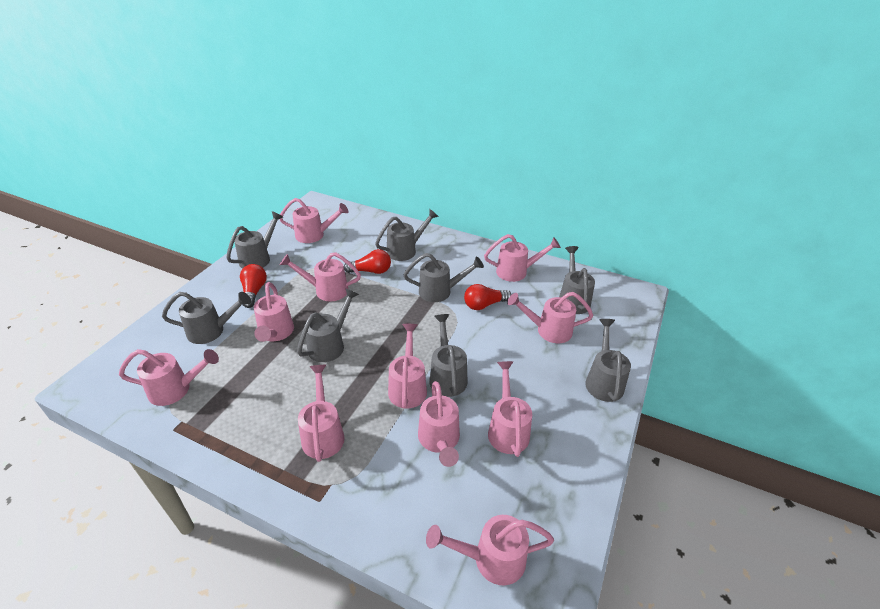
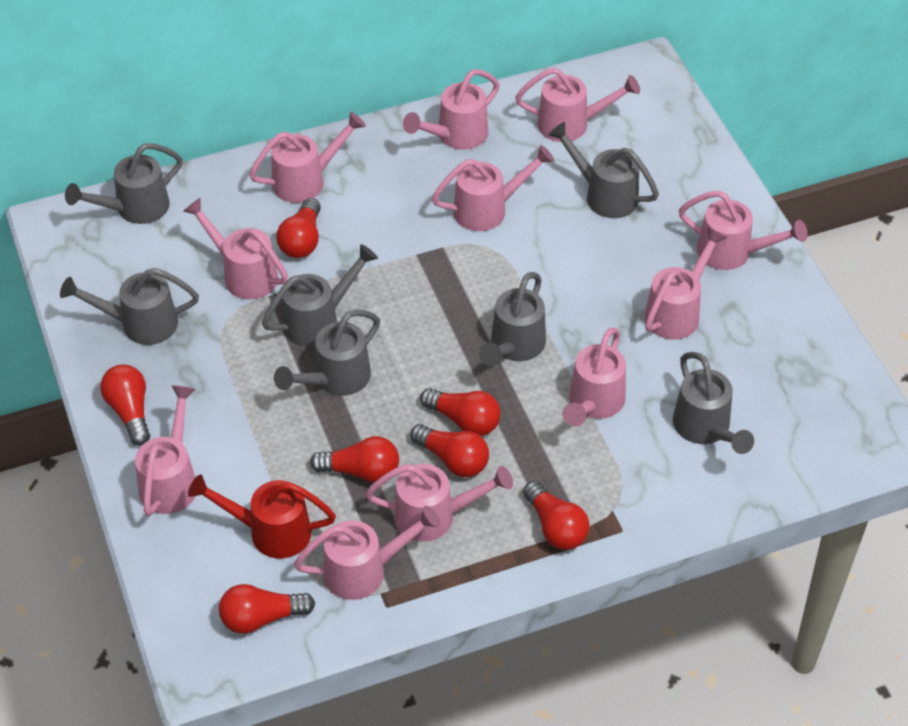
grey watering can: 8 -> 7
red light bulb: 3 -> 7
red watering can: 0 -> 1

